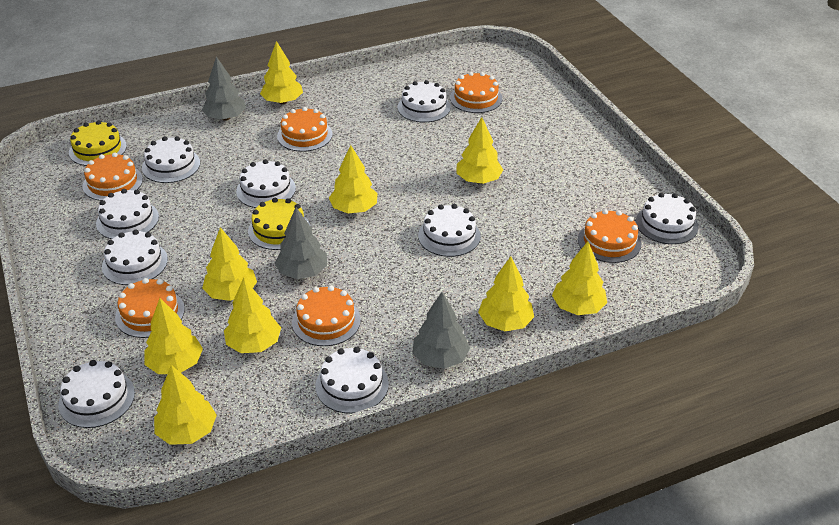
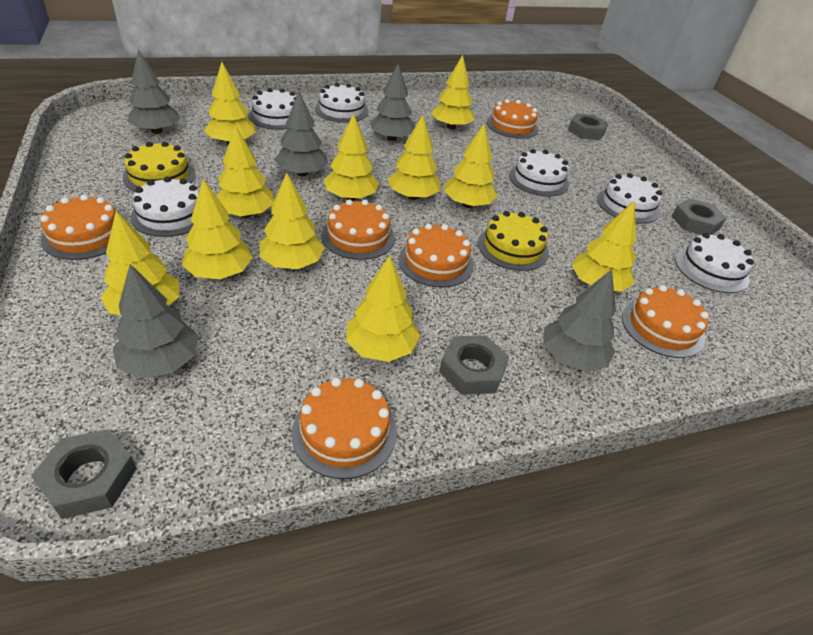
grey nut: 0 -> 4
grey tree: 3 -> 5
white cake: 9 -> 6
yellow tree: 9 -> 11

